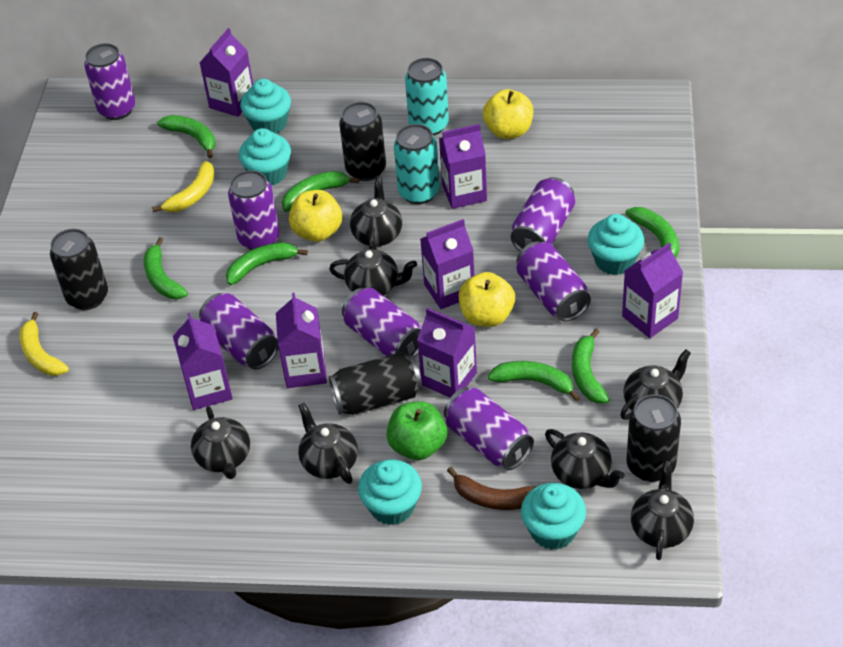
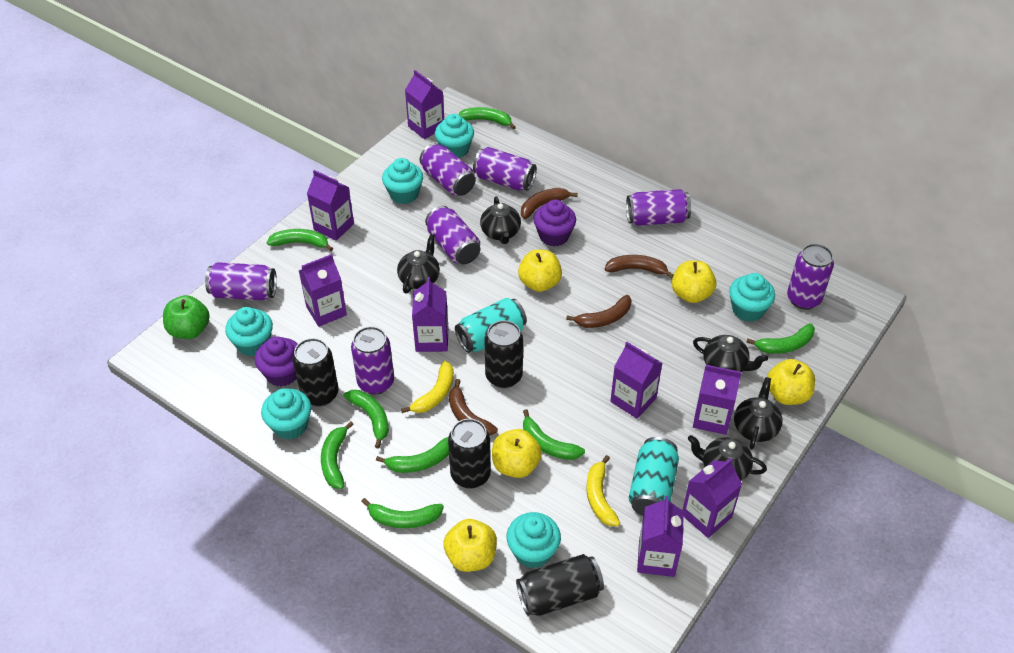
black teapot: 7 -> 5
brown banana: 1 -> 4
green banana: 7 -> 8
purple carton: 7 -> 8
purple cupcake: 0 -> 2
turquoise cupcake: 5 -> 6
yellow apple: 3 -> 5

